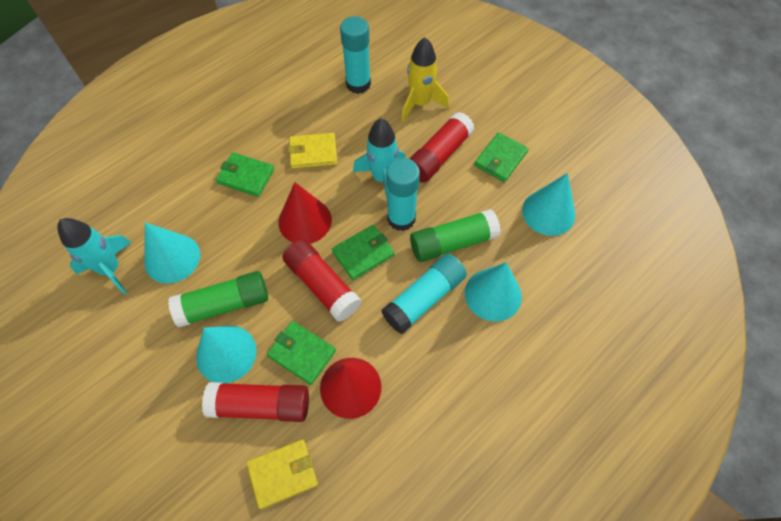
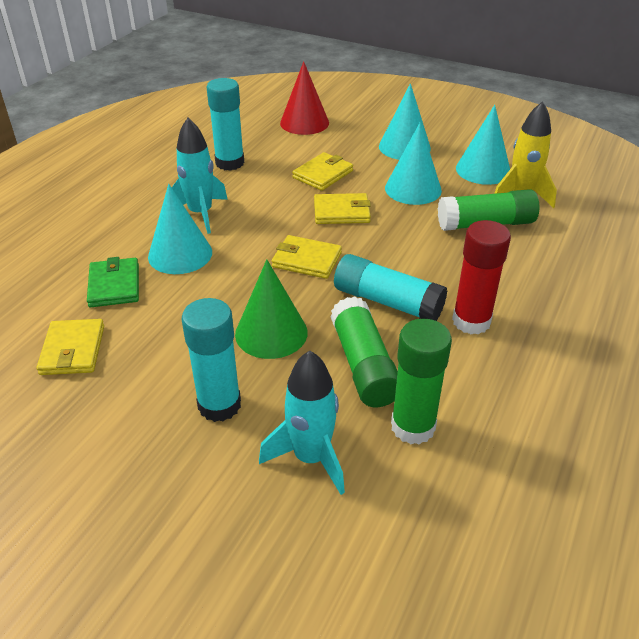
green cone: 0 -> 1
green glue stick: 2 -> 3
green wallet: 4 -> 1
red cone: 2 -> 1
red glue stick: 3 -> 1
yellow wallet: 2 -> 4

